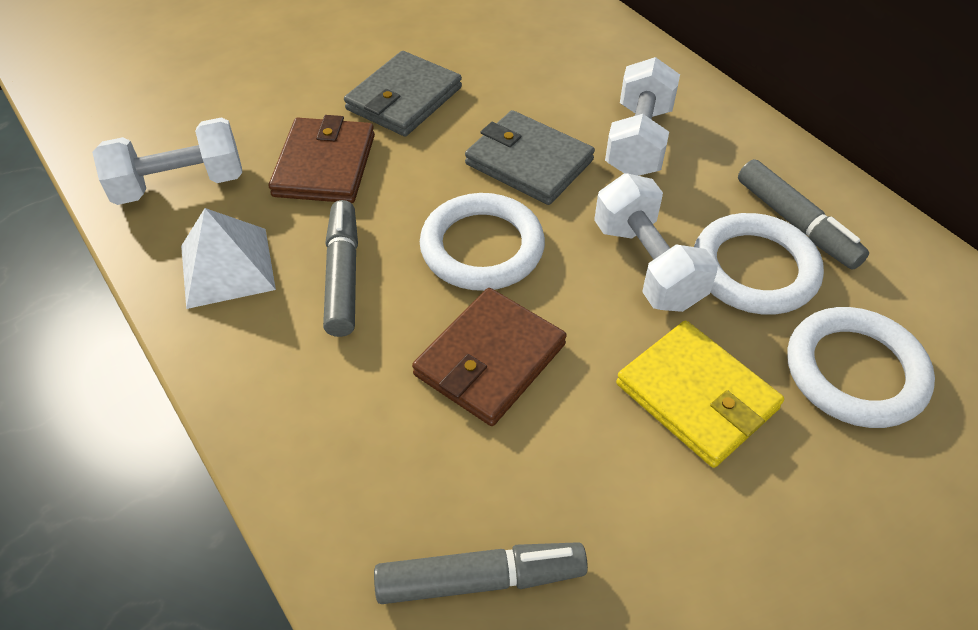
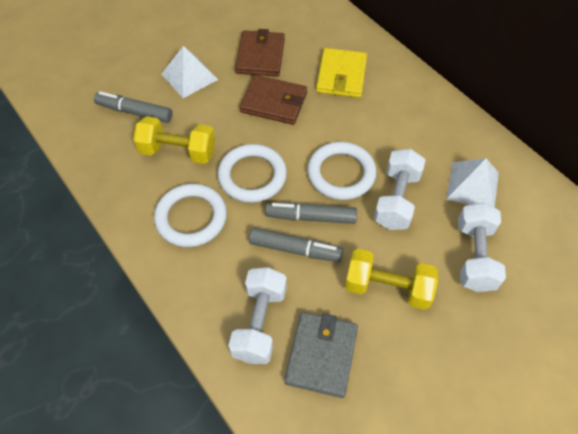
grey wallet: 2 -> 1
white pyramid: 1 -> 2
yellow dumbbell: 0 -> 2

